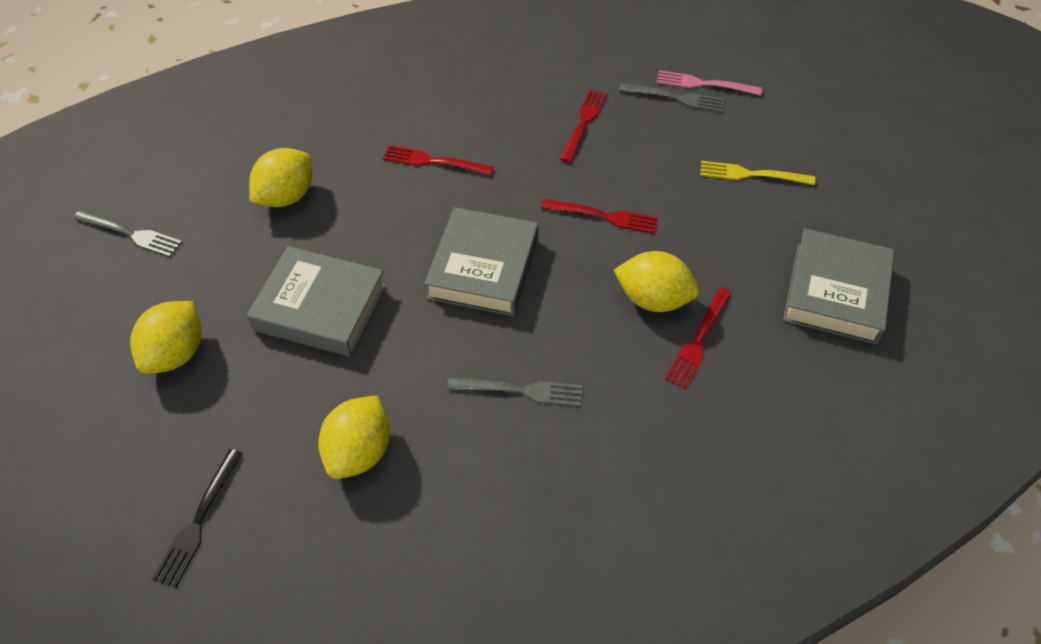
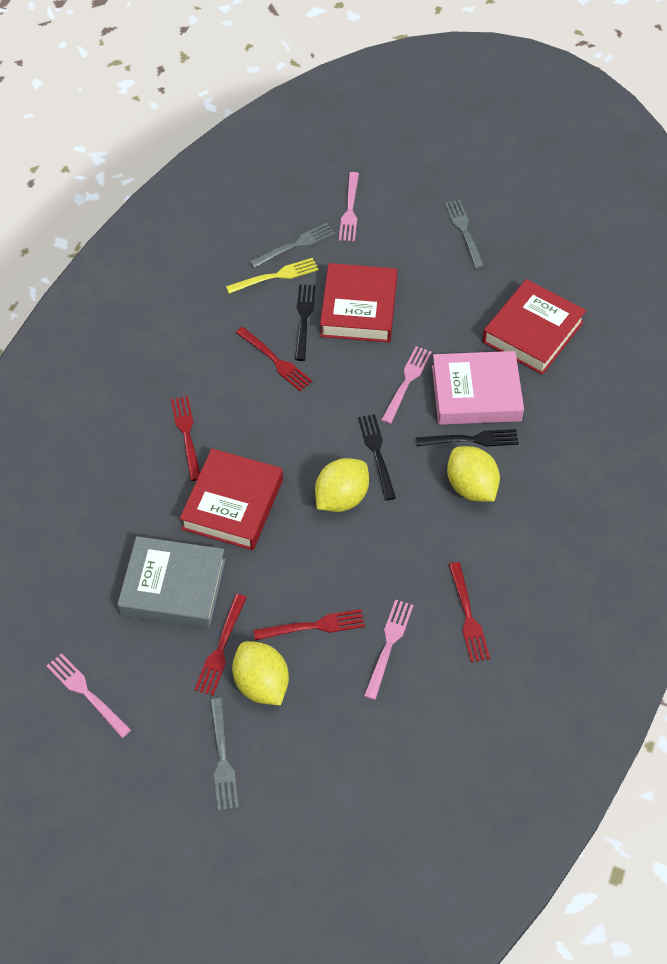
black fork: 1 -> 3
grey book: 3 -> 1
pink book: 0 -> 1
pink fork: 1 -> 4
red book: 0 -> 3
red fork: 4 -> 5
yellow lemon: 4 -> 3

